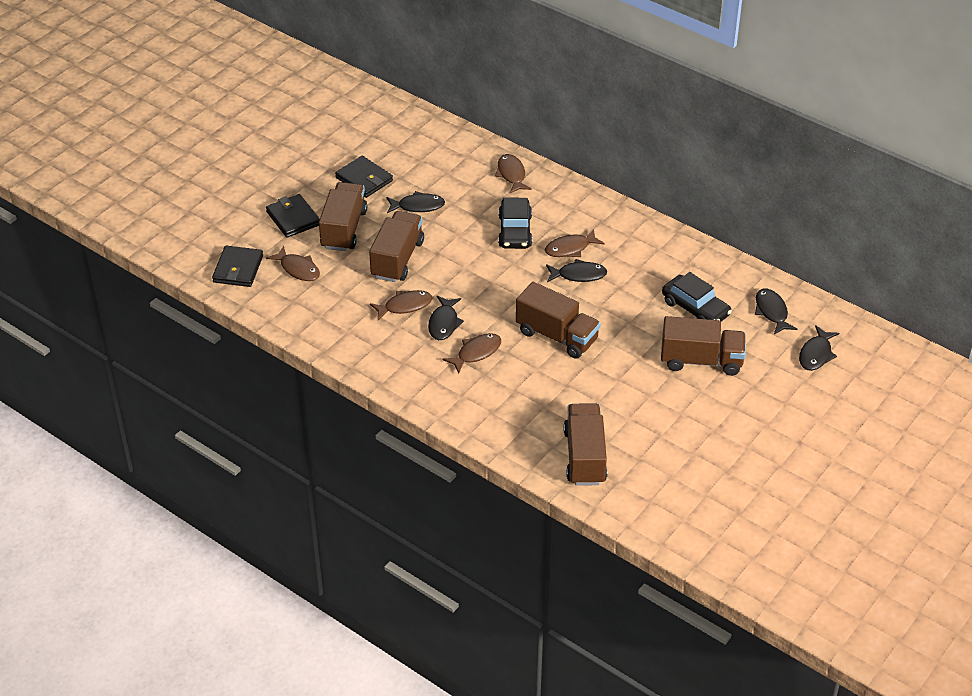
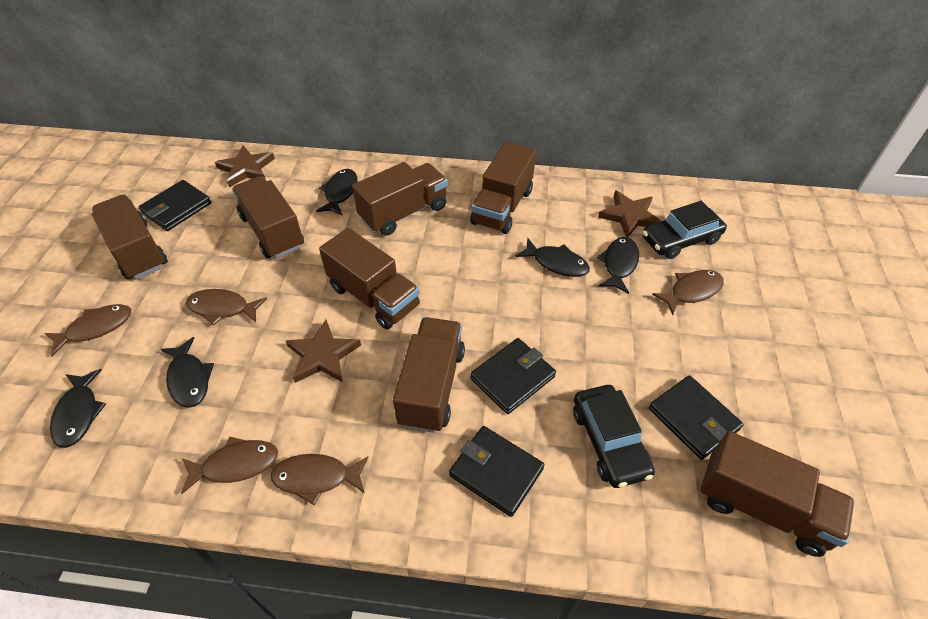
black wallet: 3 -> 4
brown star: 0 -> 3
brown truck: 5 -> 7

